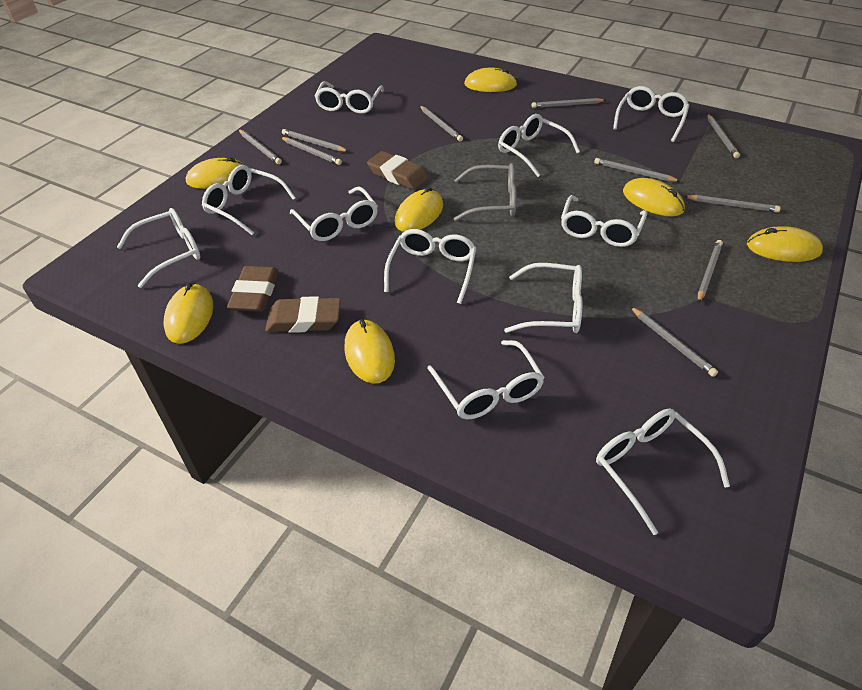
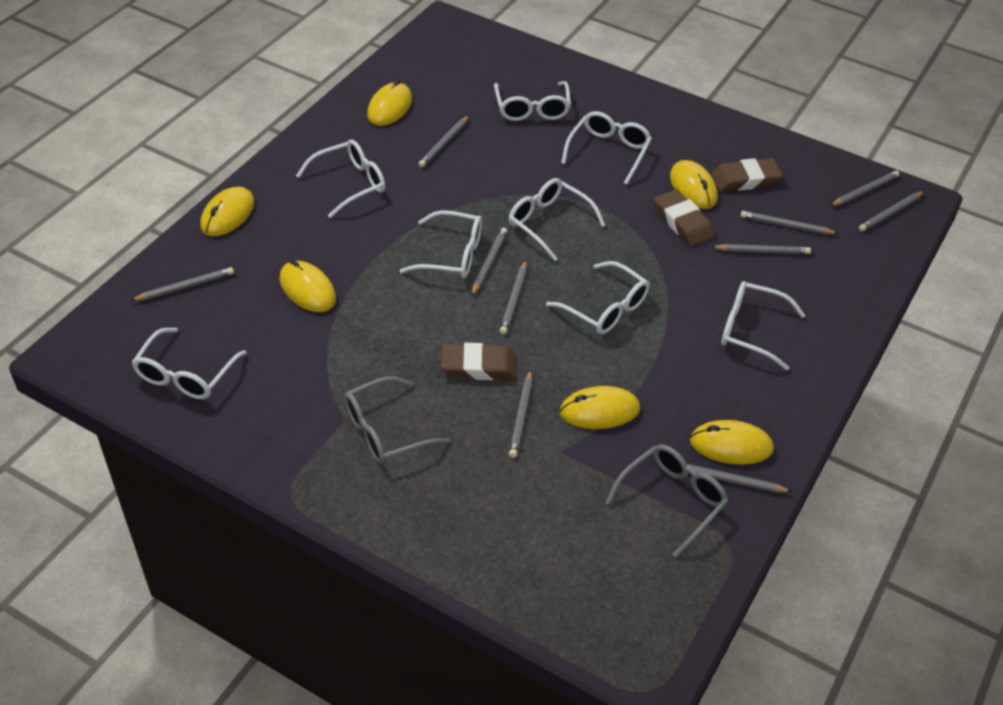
grey glasses: 1 -> 2
white glasses: 11 -> 8
yellow mouse: 7 -> 6

